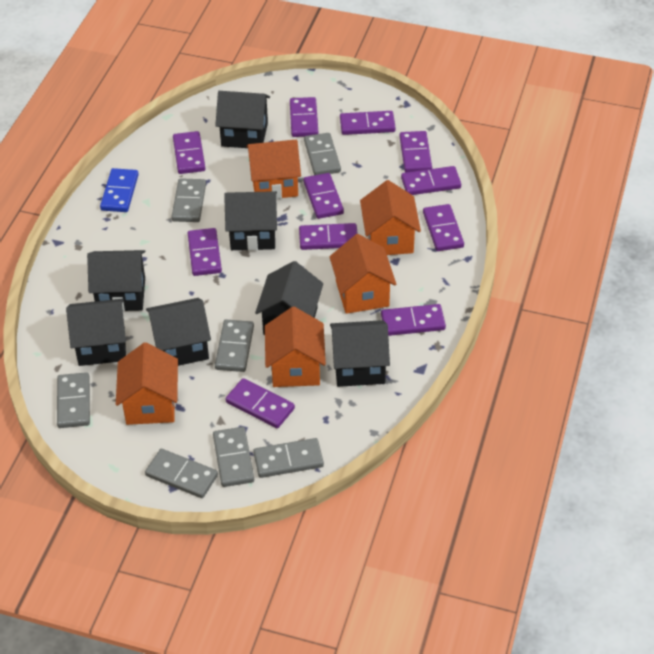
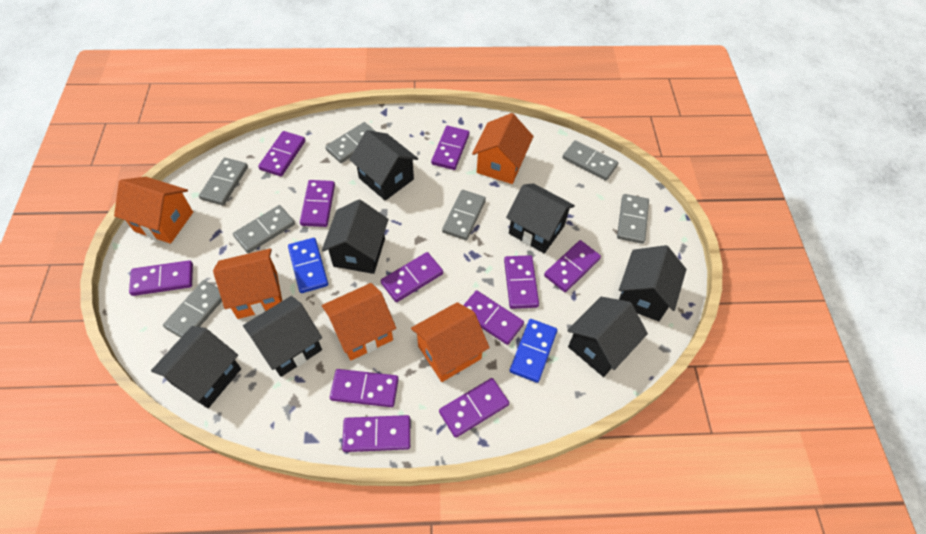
blue domino: 1 -> 2

